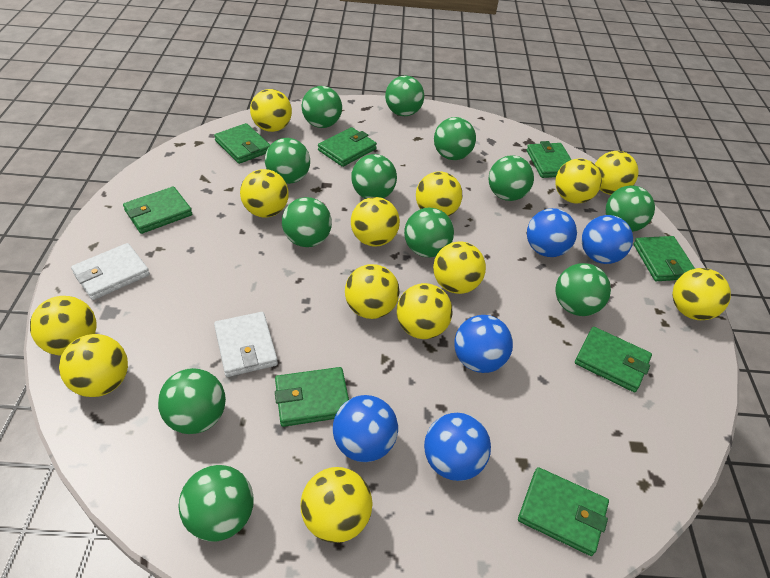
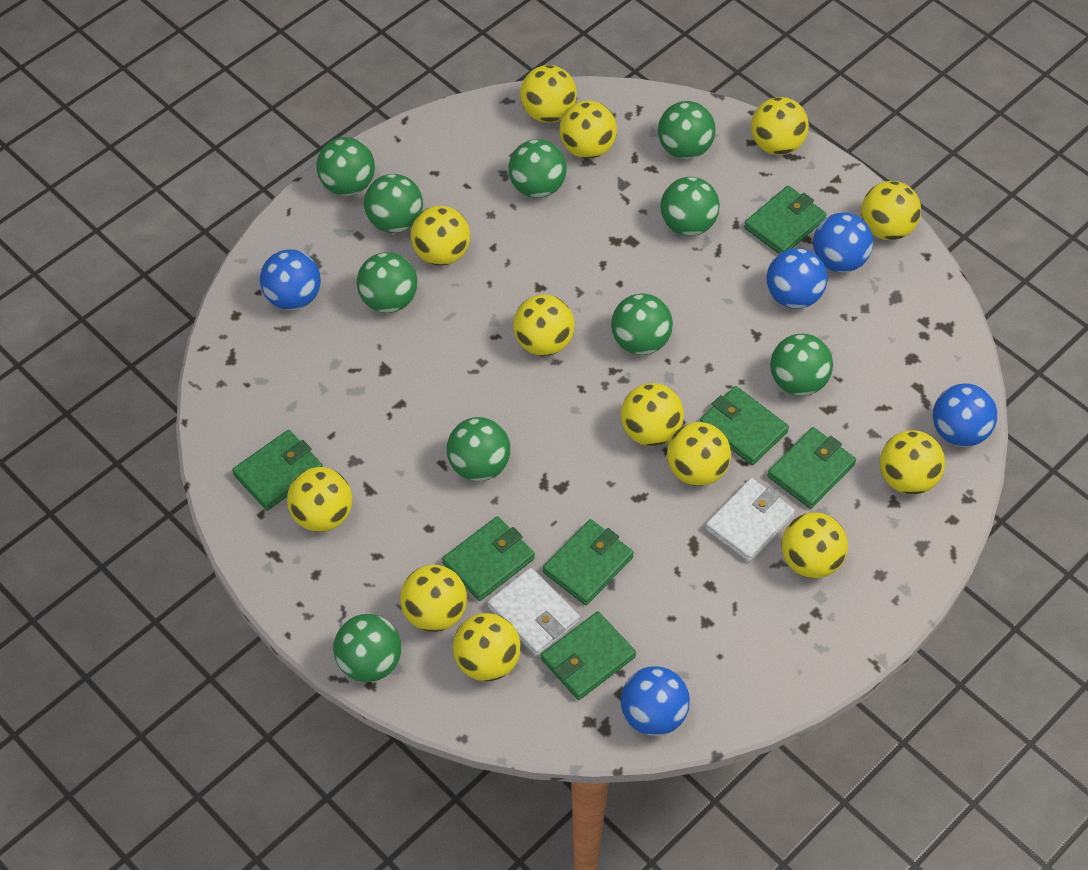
green ball: 12 -> 10
green wallet: 8 -> 7

